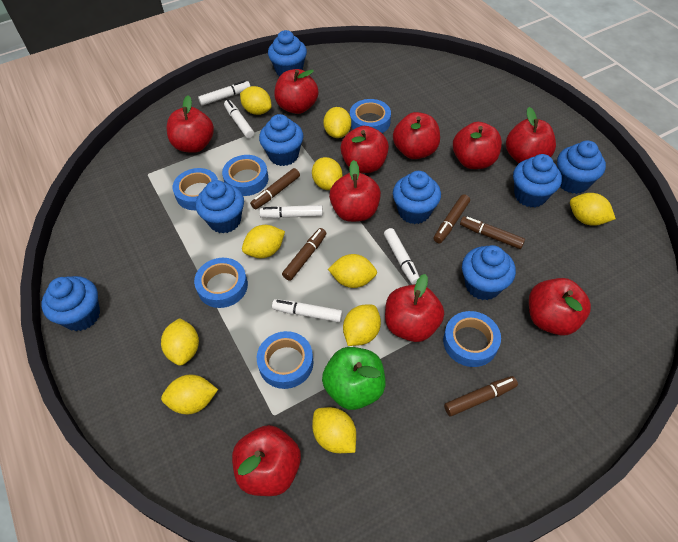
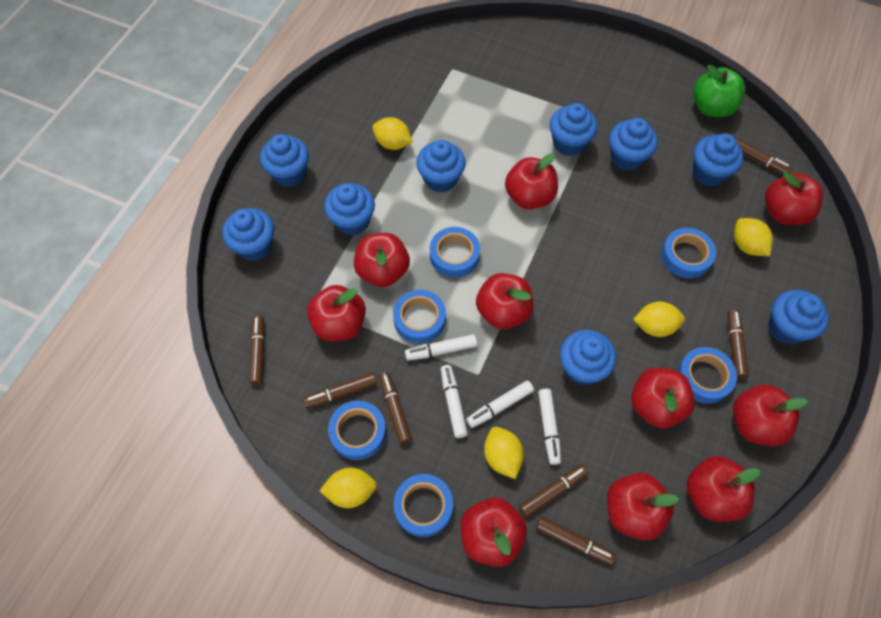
blue cupcake: 8 -> 9
brown marker: 5 -> 7
white marker: 5 -> 4
yellow lemon: 10 -> 5

